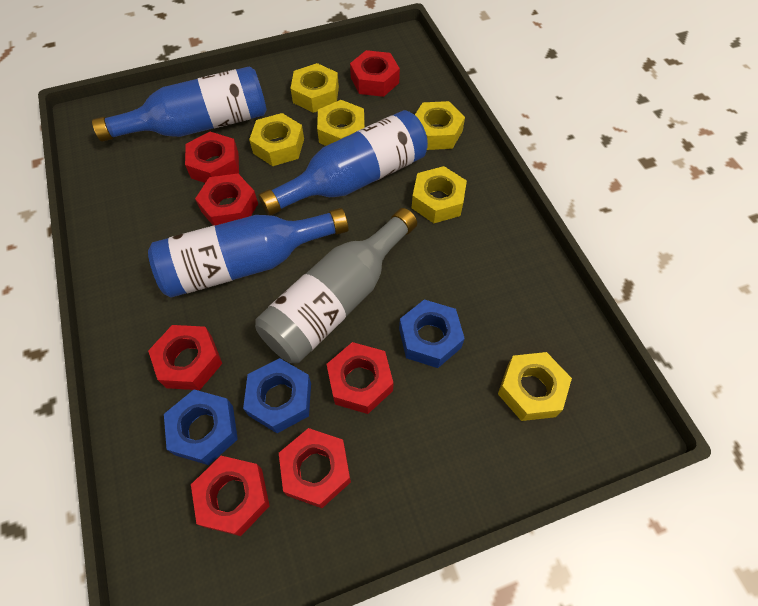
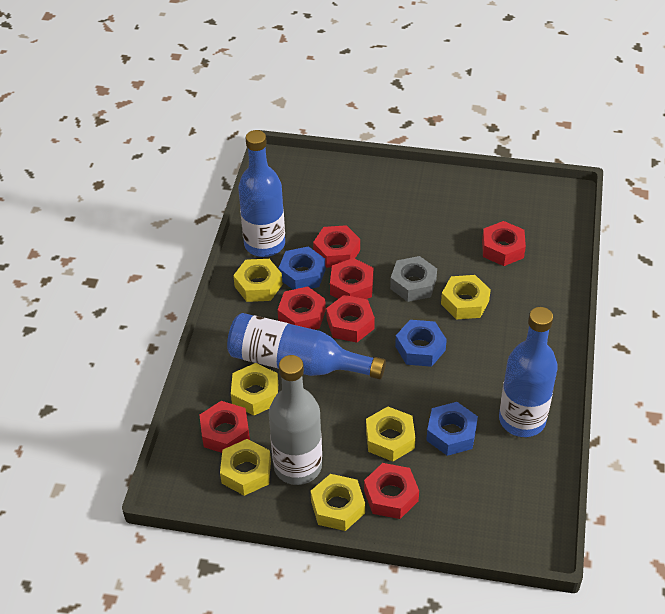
grey nut: 0 -> 1

